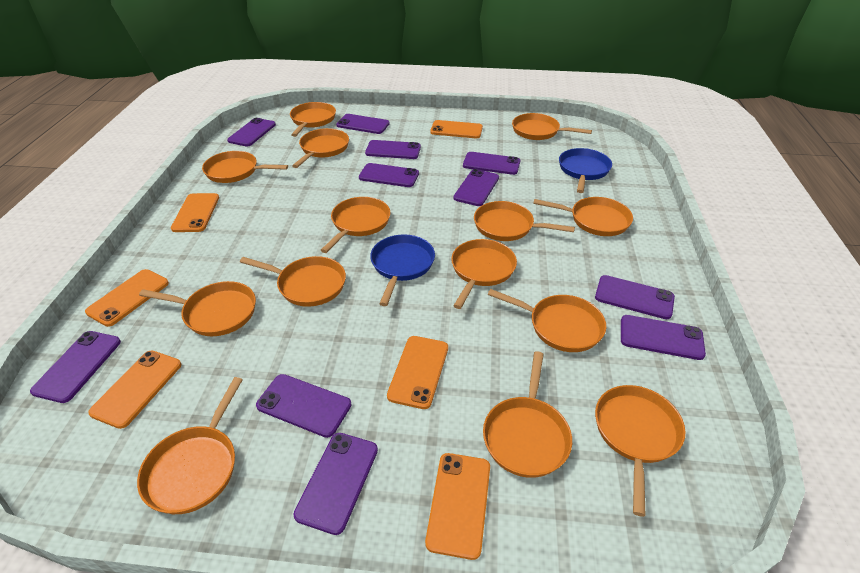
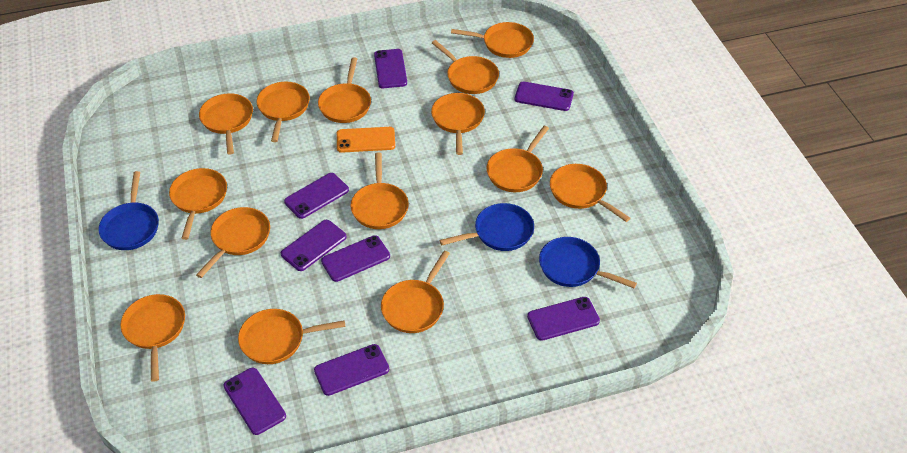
blue pan: 2 -> 3
orange phone: 6 -> 1
purple phone: 11 -> 8

